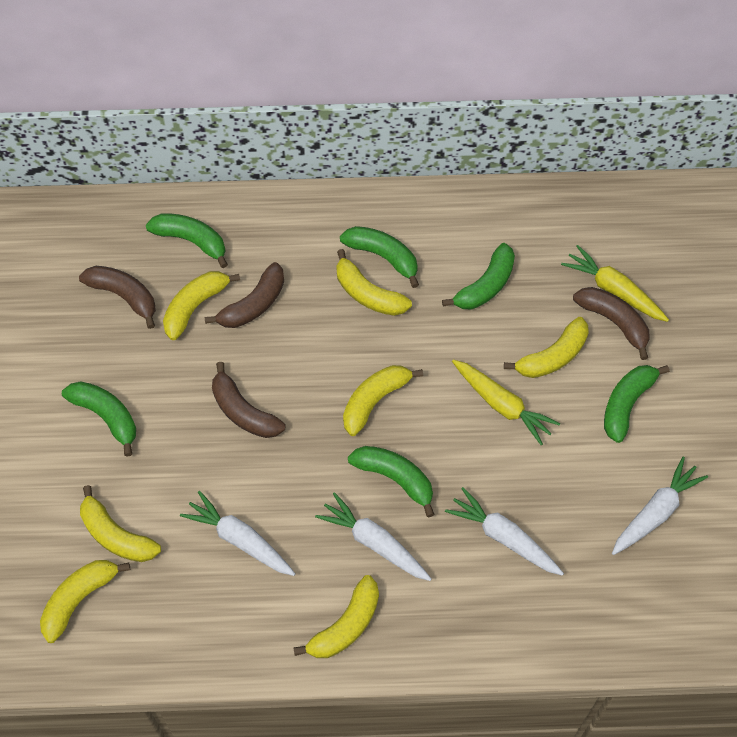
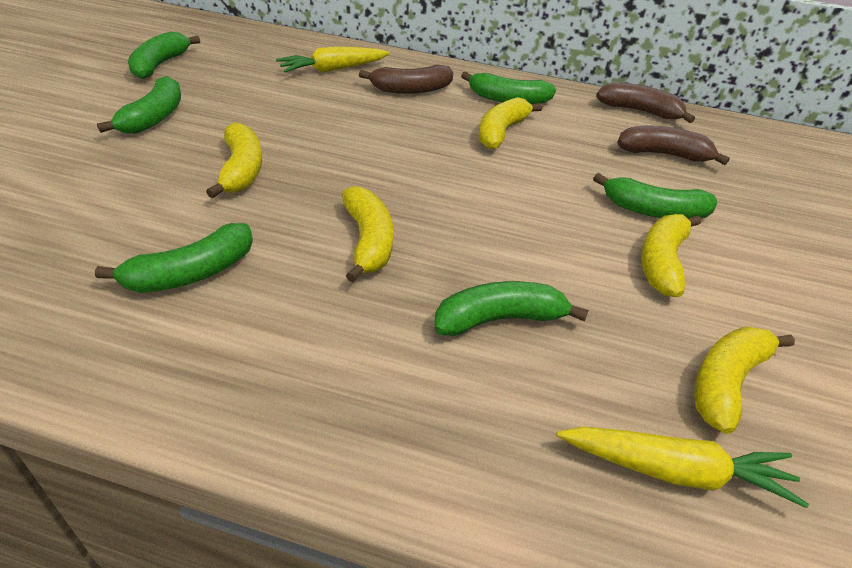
brown banana: 4 -> 3
white carrot: 4 -> 0
yellow banana: 7 -> 5

